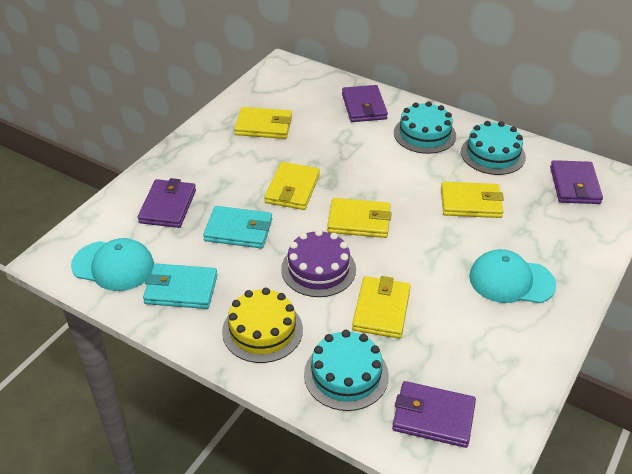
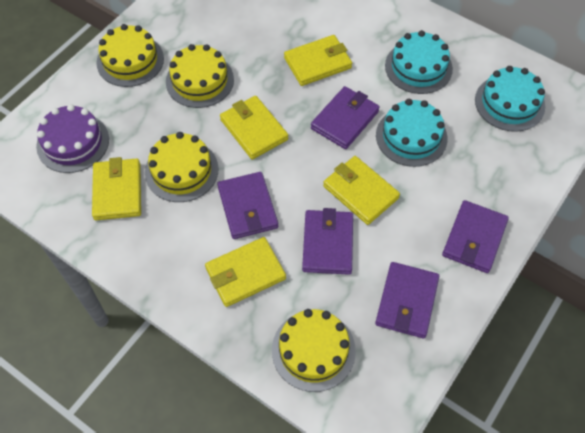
purple wallet: 4 -> 5
turquoise cap: 2 -> 0
turquoise wallet: 2 -> 0
yellow cake: 1 -> 4

